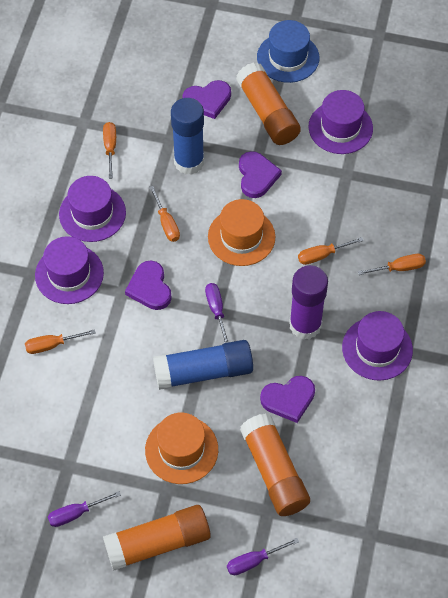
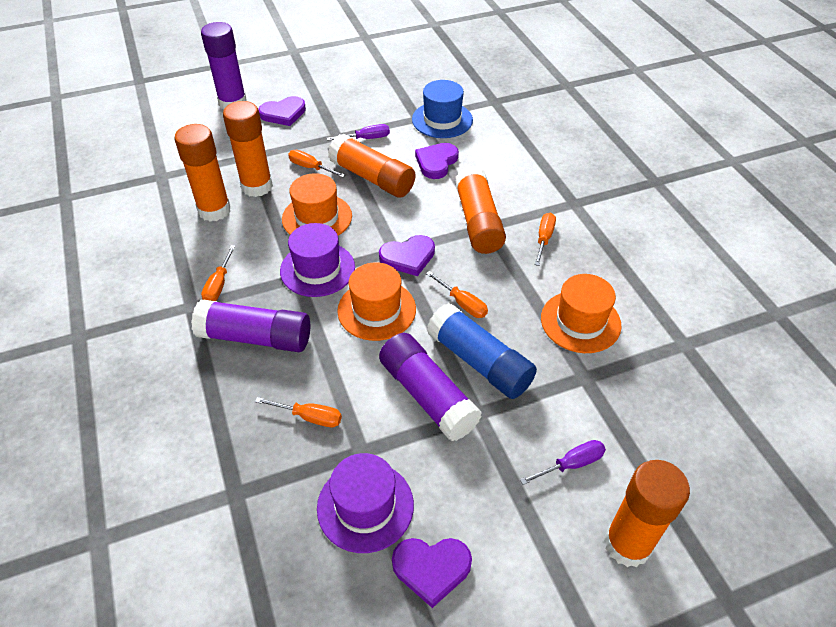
blue glue stick: 2 -> 1
orange glue stick: 3 -> 5
orange hat: 2 -> 3
purple glue stick: 1 -> 3
purple hat: 4 -> 2
purple screwdriver: 3 -> 2

